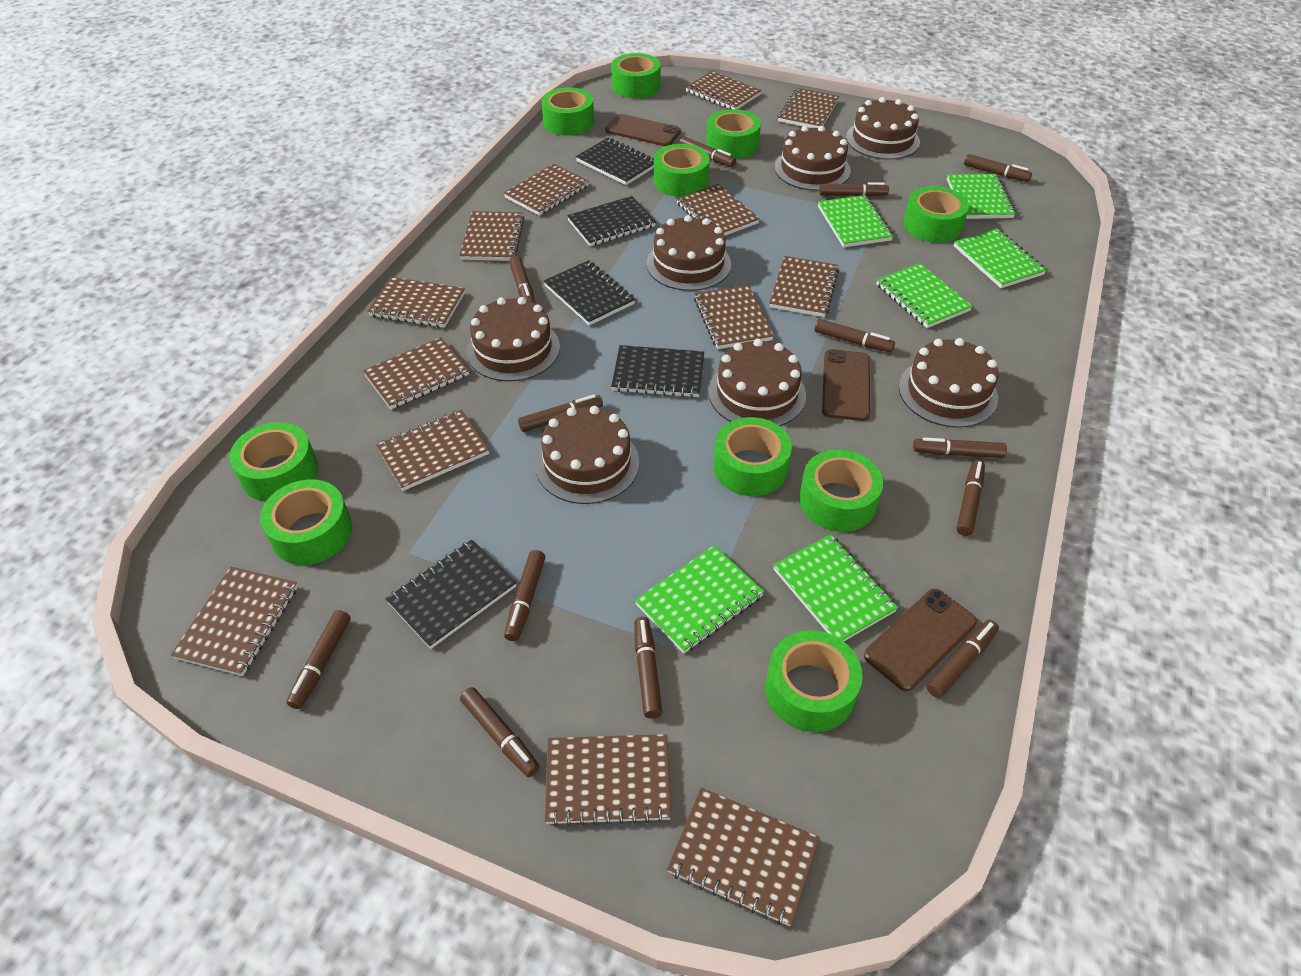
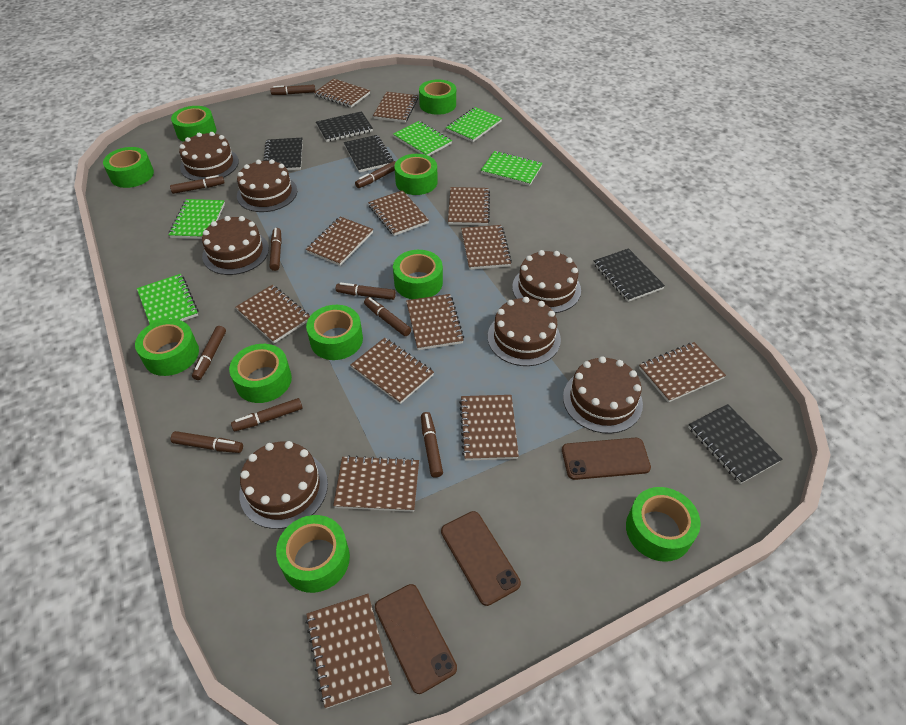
brown marker: 13 -> 10
green notebook: 6 -> 5

